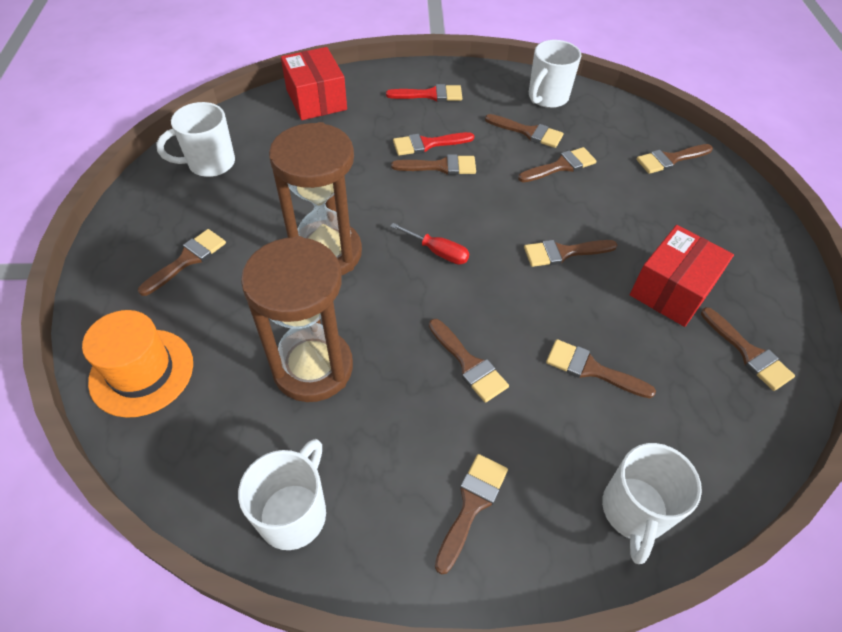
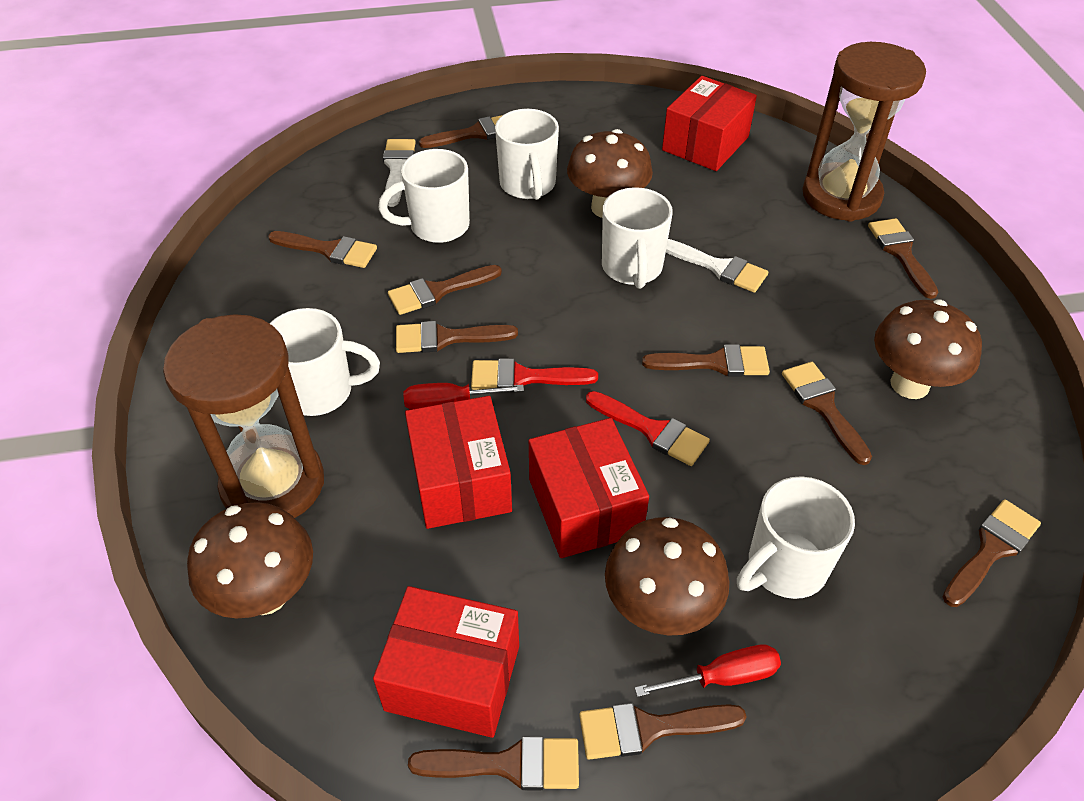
brown mushroom: 0 -> 4
orange hat: 1 -> 0
red box: 2 -> 4
red screwdriver: 1 -> 2
white brush: 0 -> 2
white mug: 4 -> 5

